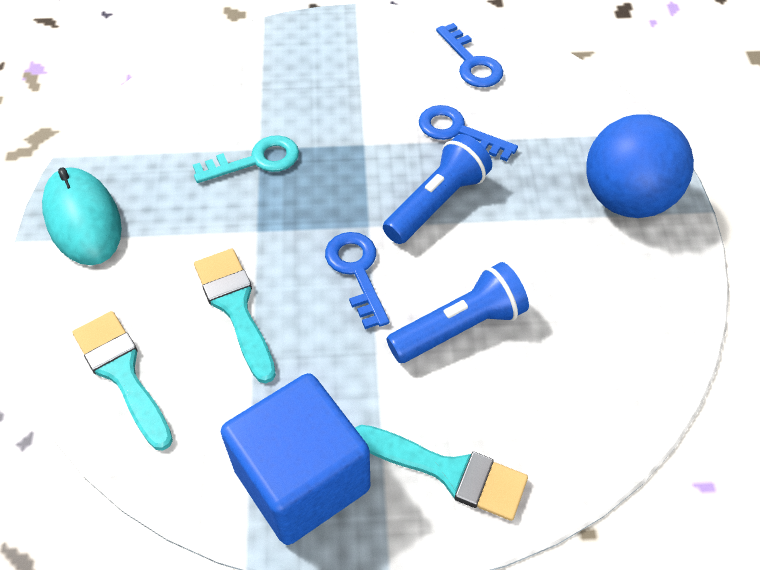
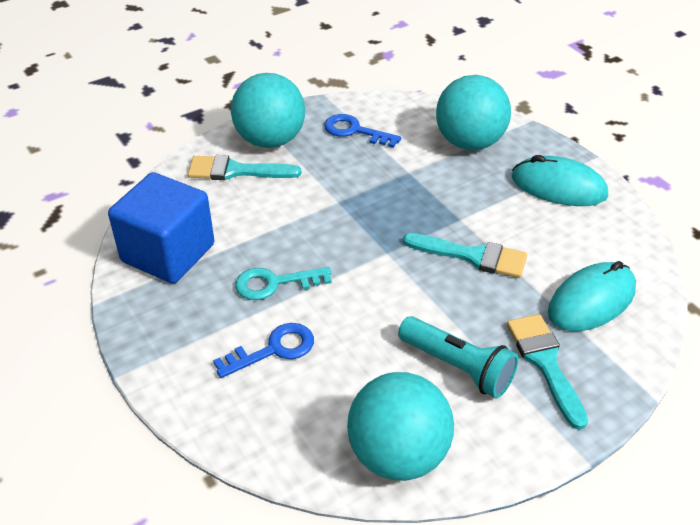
blue ball: 1 -> 0
blue flashlight: 2 -> 0
blue key: 3 -> 2
turquoise ball: 0 -> 3
turquoise flashlight: 0 -> 1
turquoise mouse: 1 -> 2

